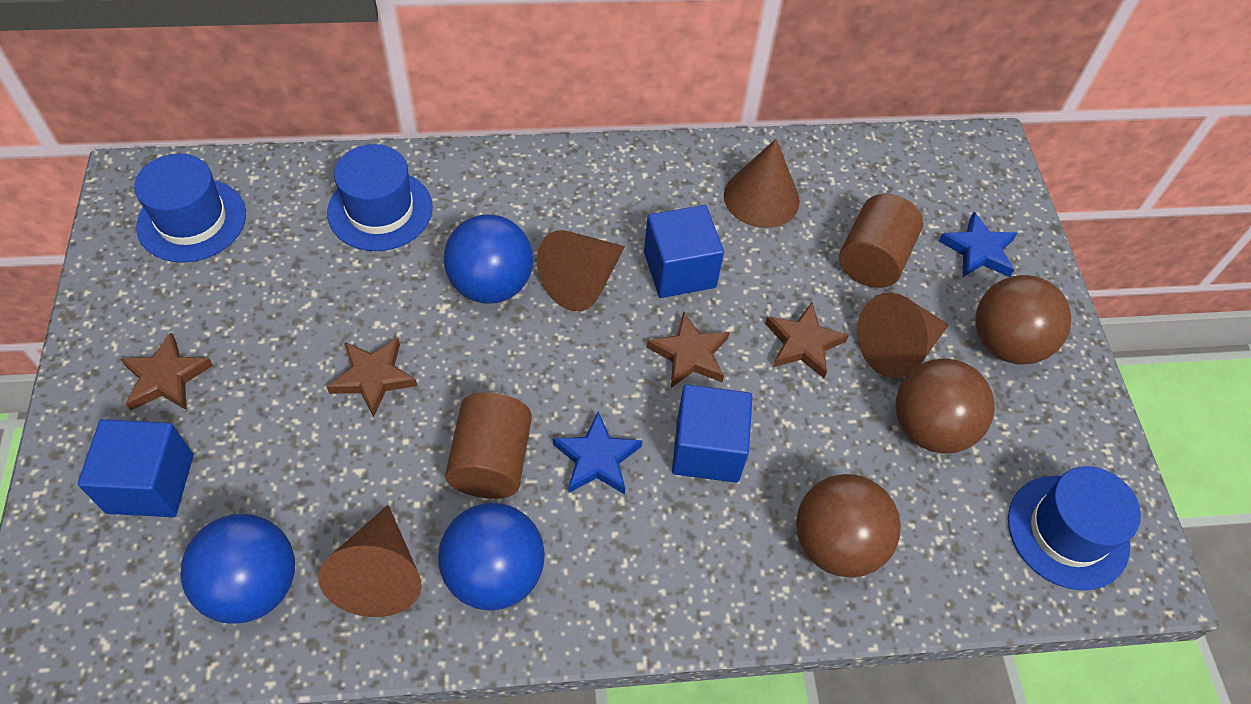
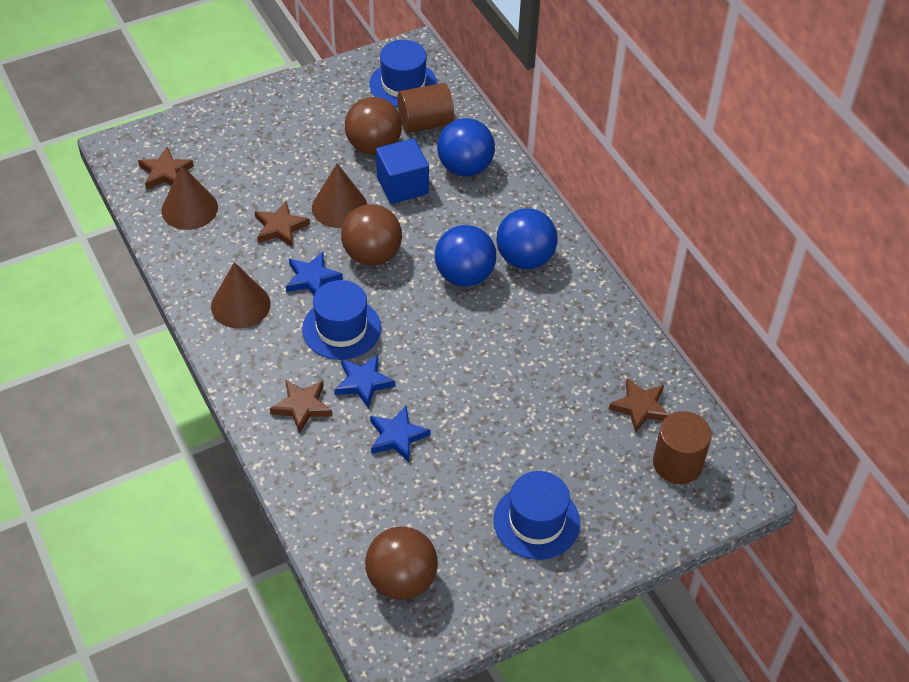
blue cube: 3 -> 1
blue star: 2 -> 3
brown cone: 4 -> 3

